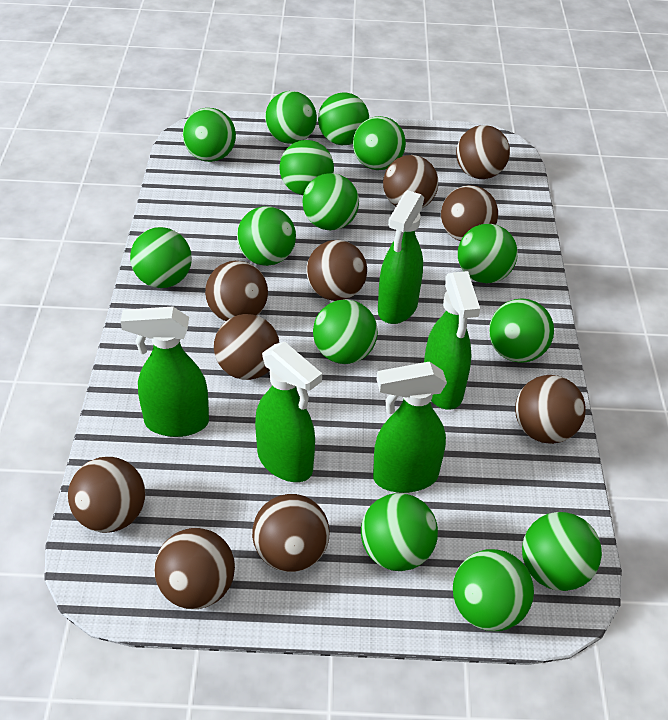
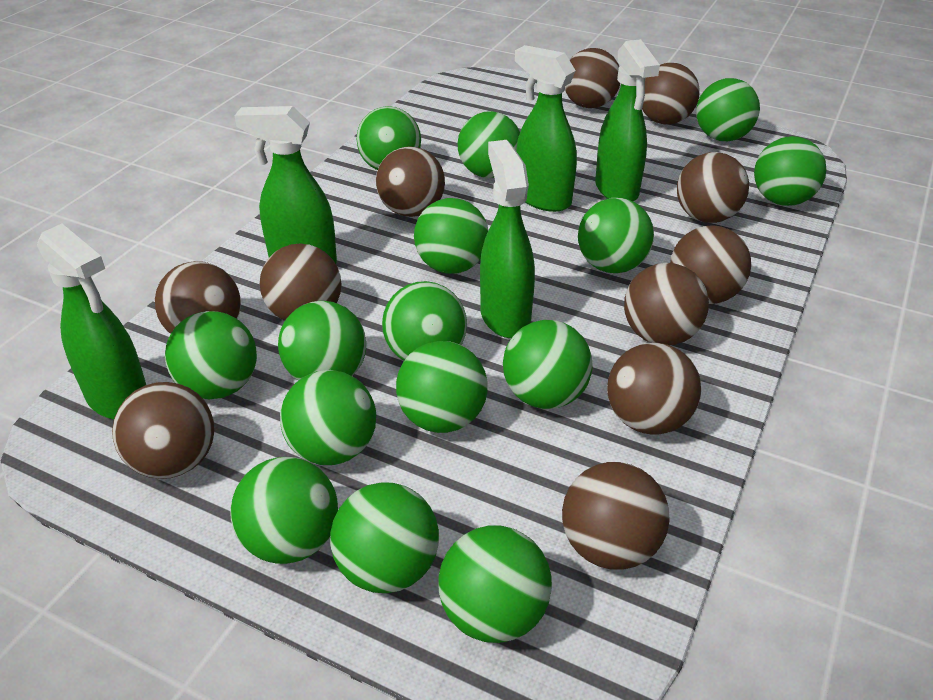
brown ball: 10 -> 11
green ball: 14 -> 15

